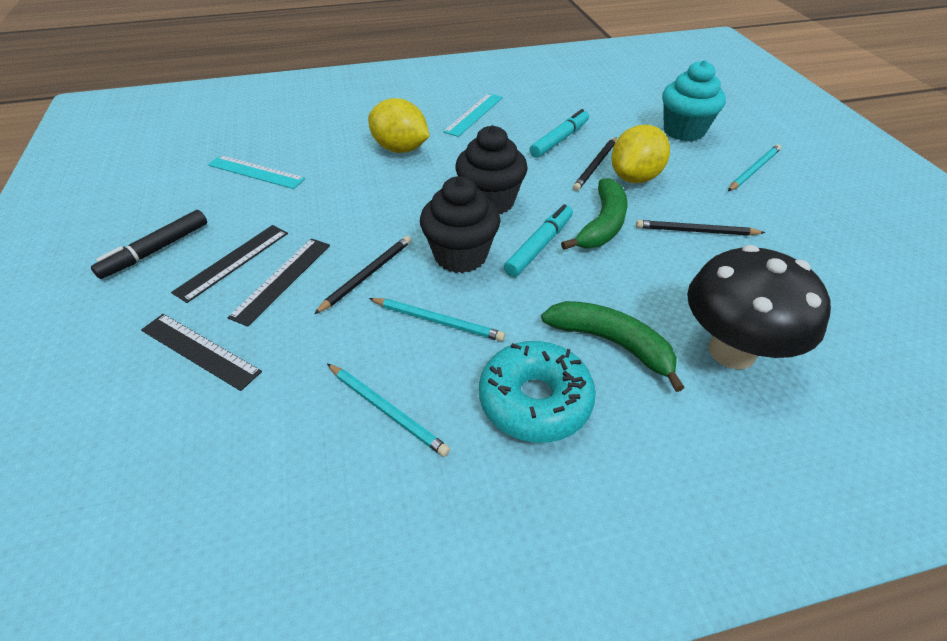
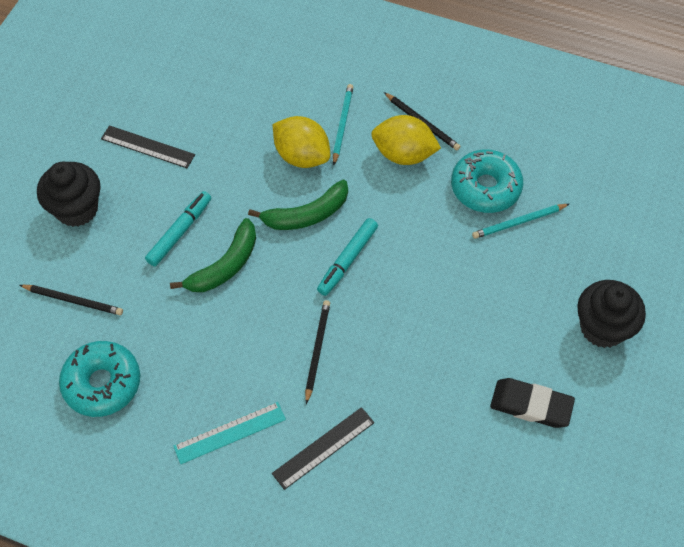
black eraser: 0 -> 1
black marker: 1 -> 0
black mushroom: 1 -> 0
black ruler: 3 -> 2
turquoise cupcake: 1 -> 0
turquoise donut: 1 -> 2
turquoise pencil: 3 -> 2
turquoise ruler: 2 -> 1

